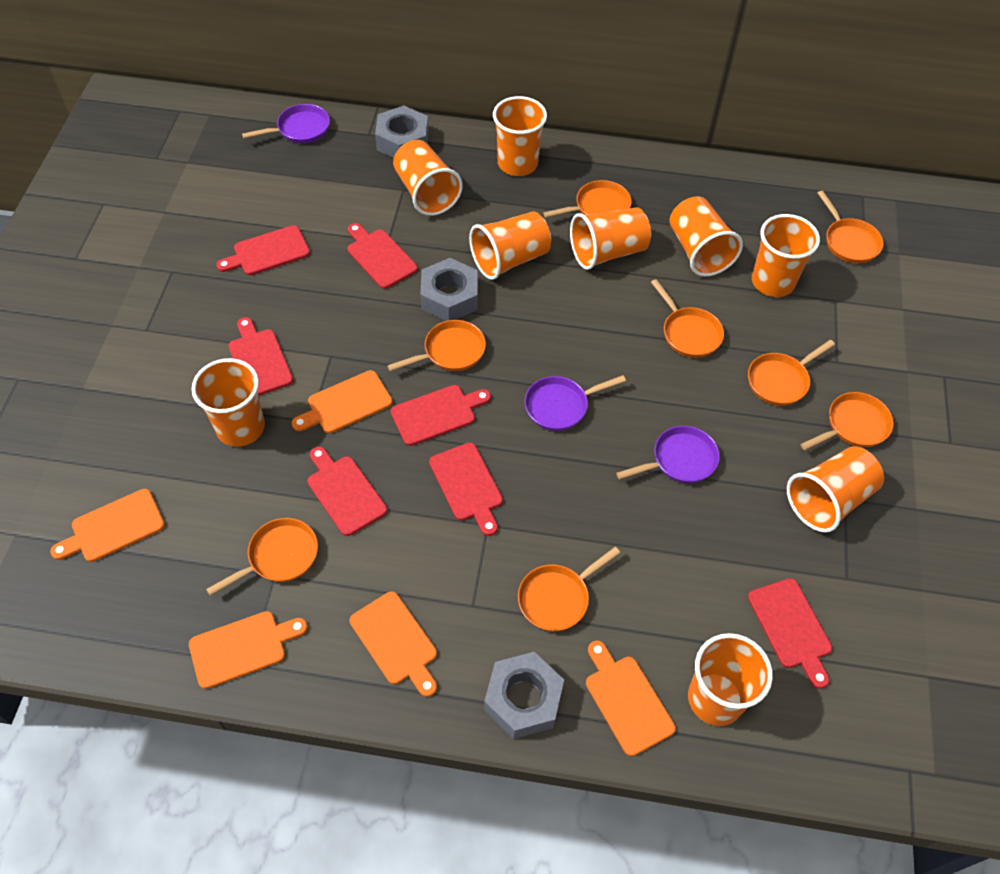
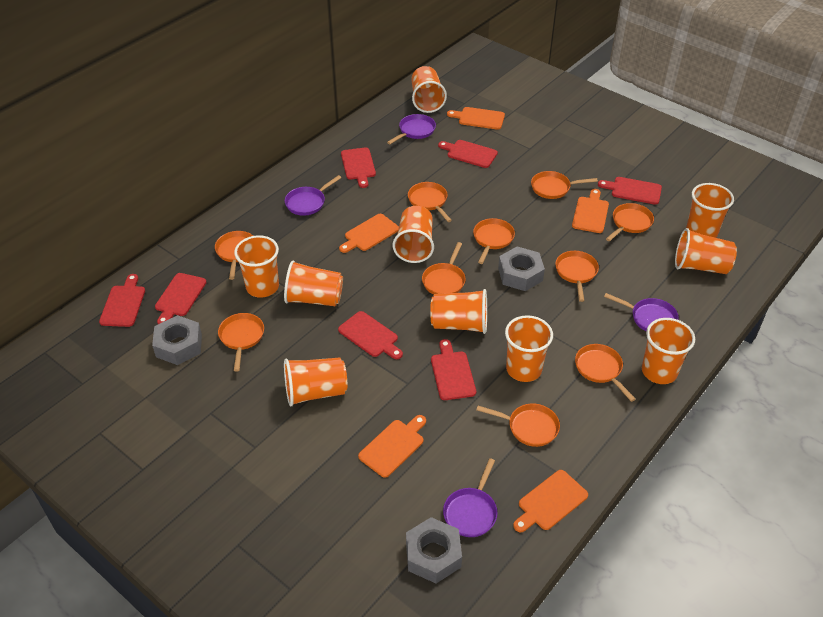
orange cup: 9 -> 10
orange pan: 8 -> 10
purple pan: 3 -> 4

